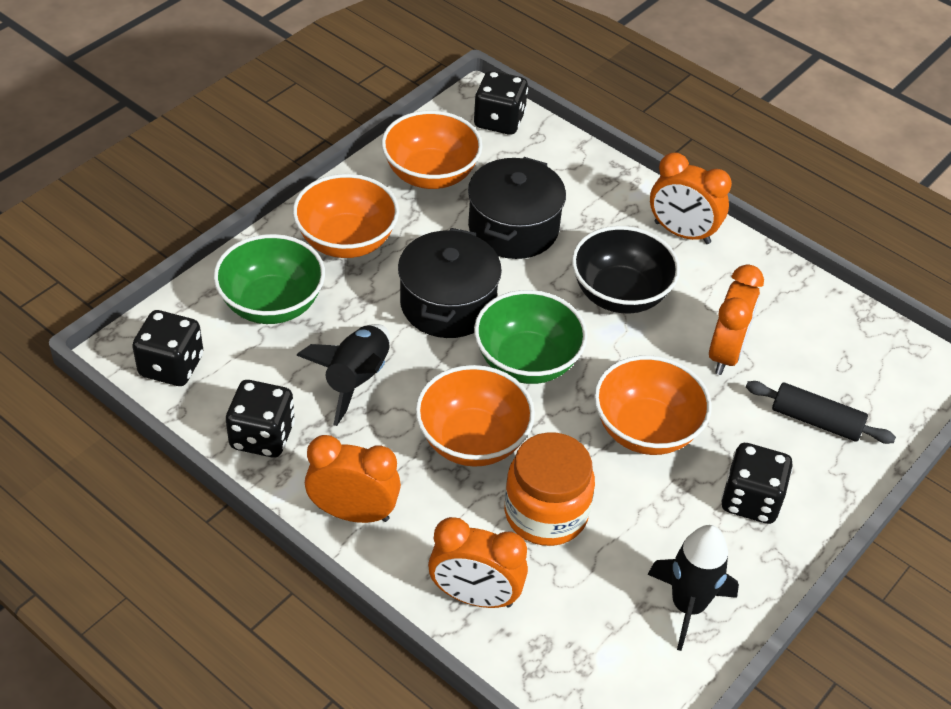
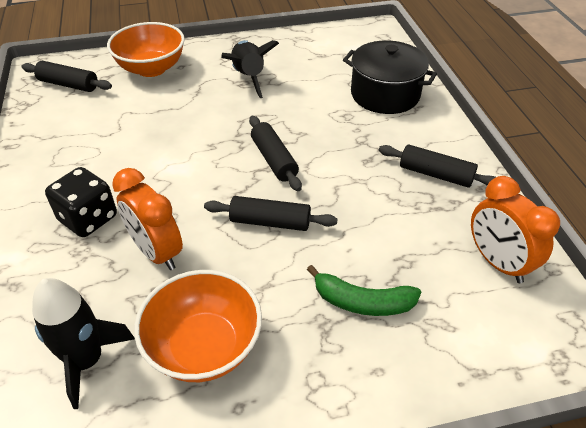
black bowl: 1 -> 0
black dice: 4 -> 1
black pot: 2 -> 1
black rolling pin: 1 -> 4
green banana: 0 -> 1
green bowl: 2 -> 0
orange bowl: 4 -> 2
orange clock: 4 -> 2
orange jar: 1 -> 0

